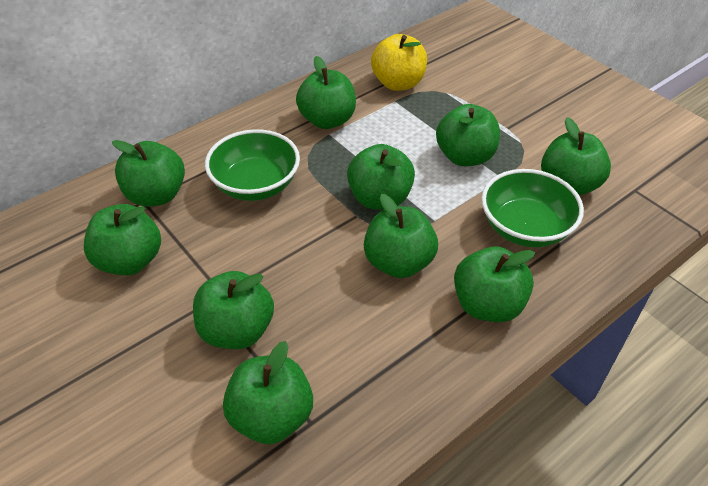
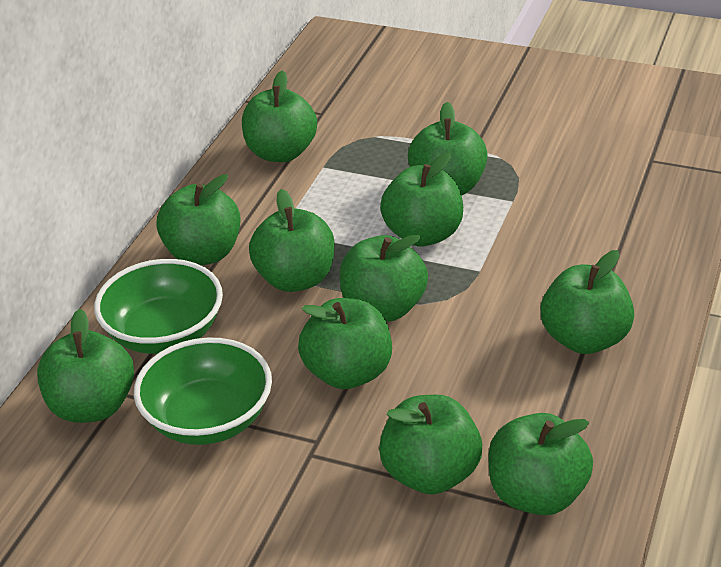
green apple: 10 -> 11
yellow apple: 1 -> 0

